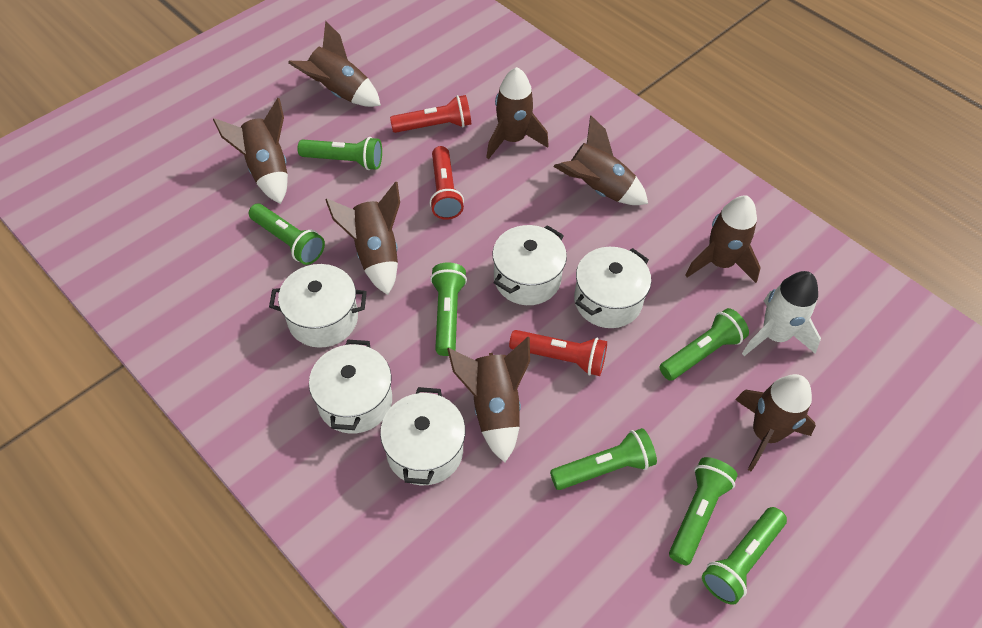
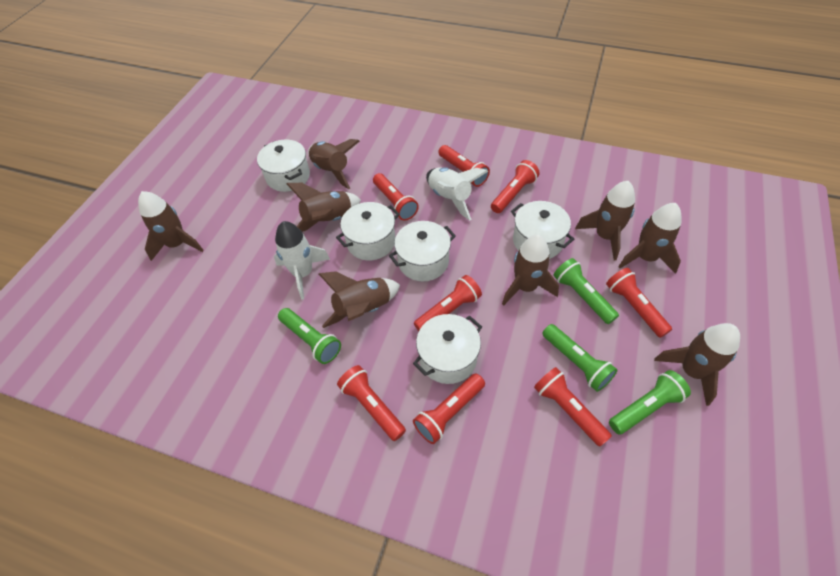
green flashlight: 7 -> 4
red flashlight: 3 -> 8
white rocket: 1 -> 2

